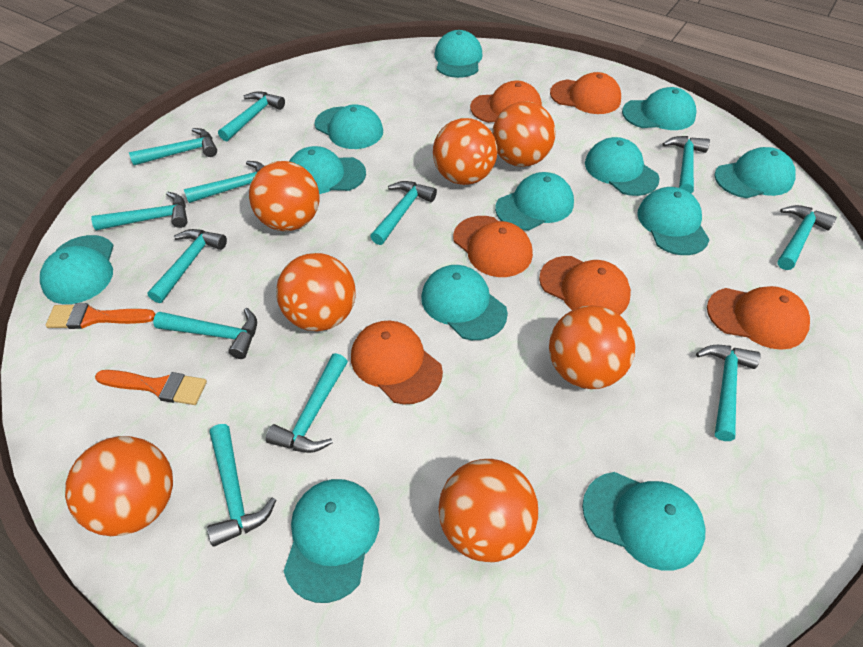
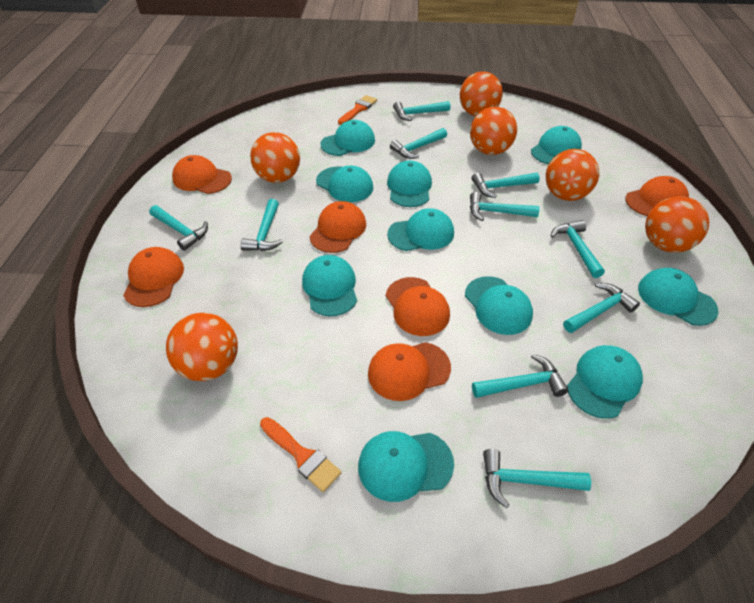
orange ball: 7 -> 6
turquoise cap: 12 -> 10
turquoise hammer: 12 -> 10

